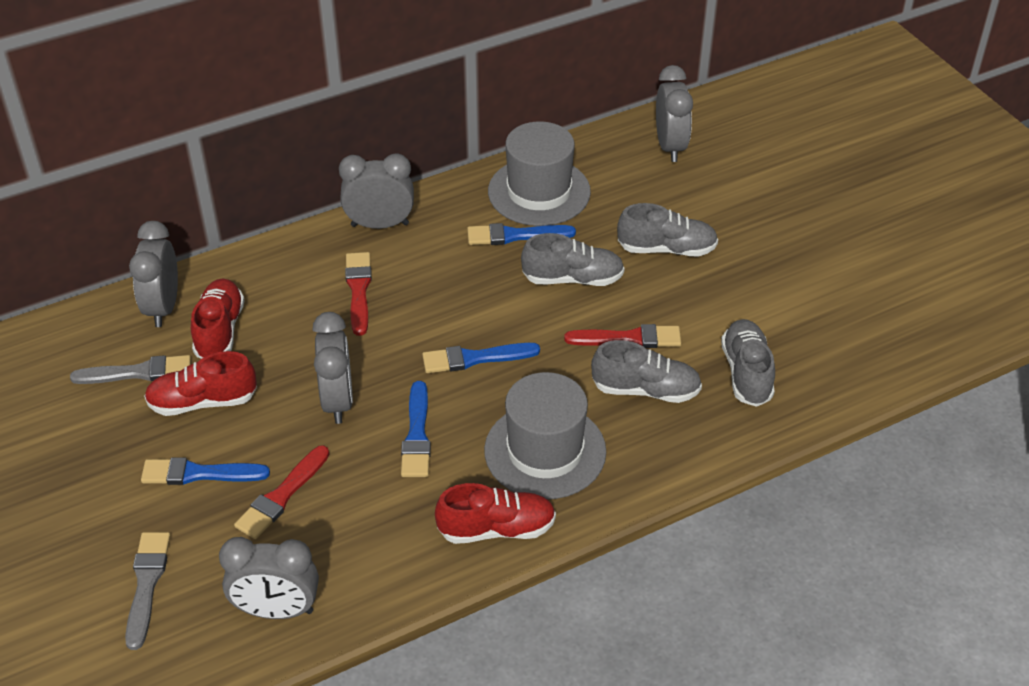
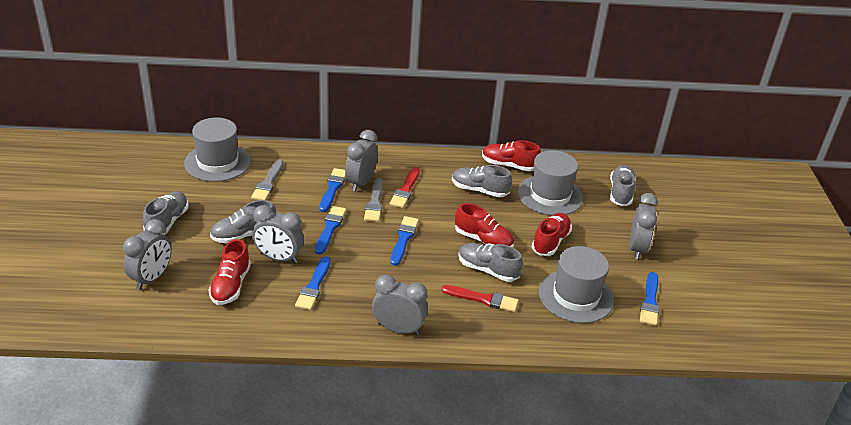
blue brush: 4 -> 5
grey hat: 2 -> 3
grey shoe: 4 -> 5
red brush: 3 -> 2
red shoe: 3 -> 4

